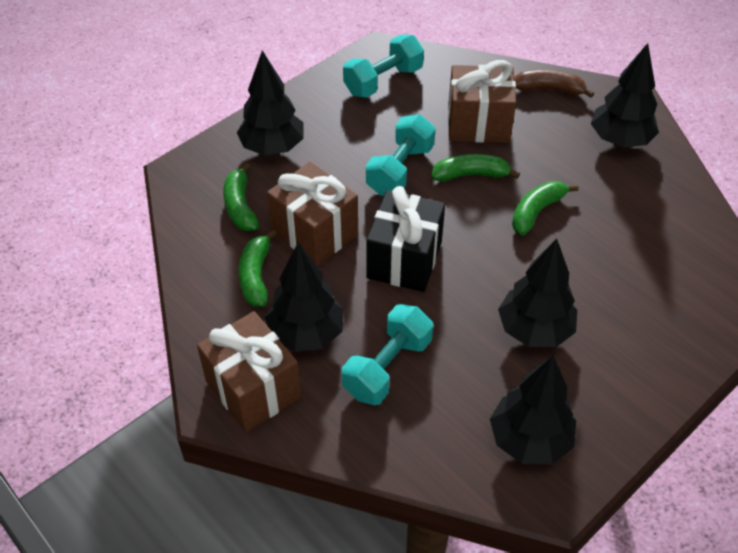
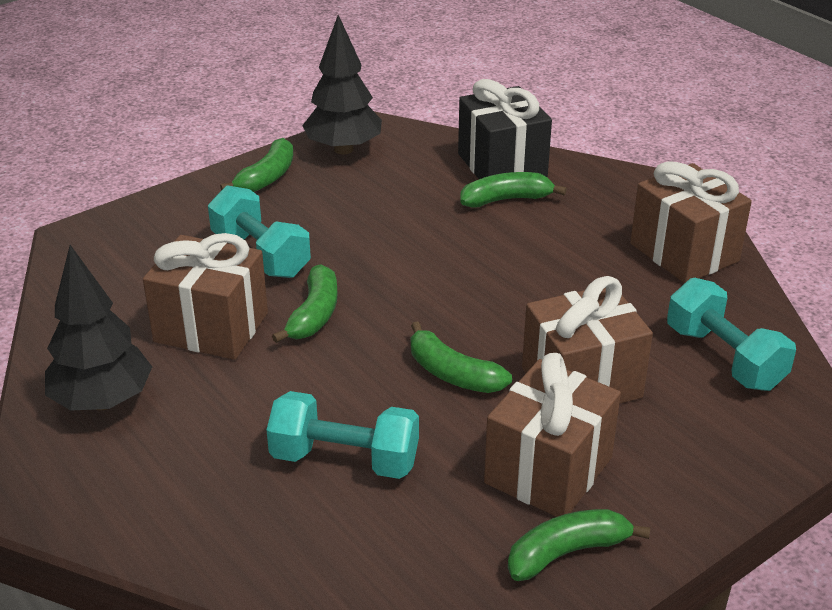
black tree: 5 -> 2
brown banana: 1 -> 0
brown gift: 3 -> 4
green banana: 4 -> 5

